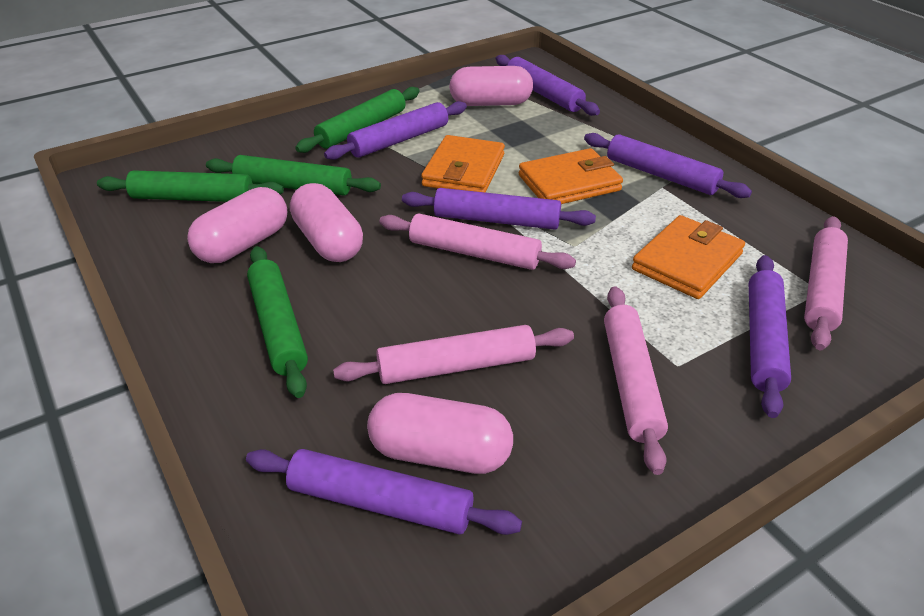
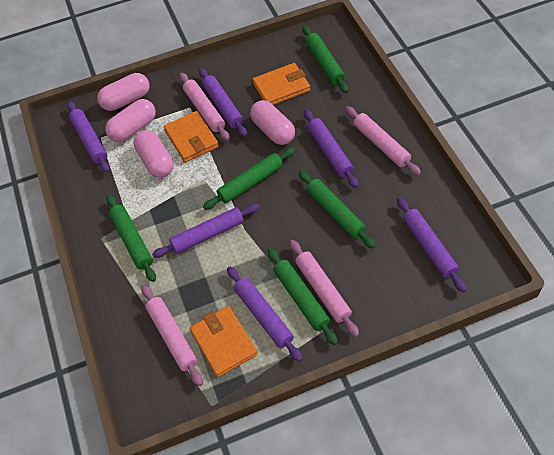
green rolling pin: 4 -> 5

